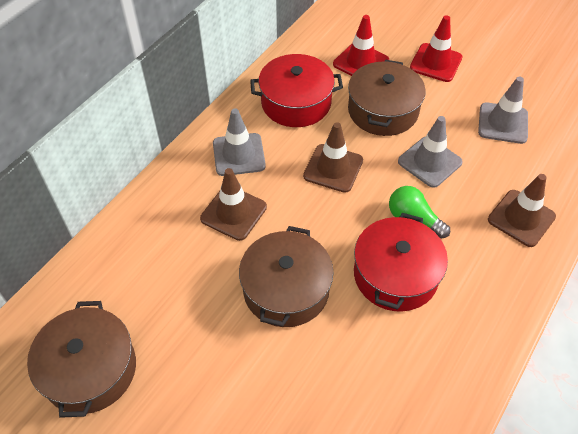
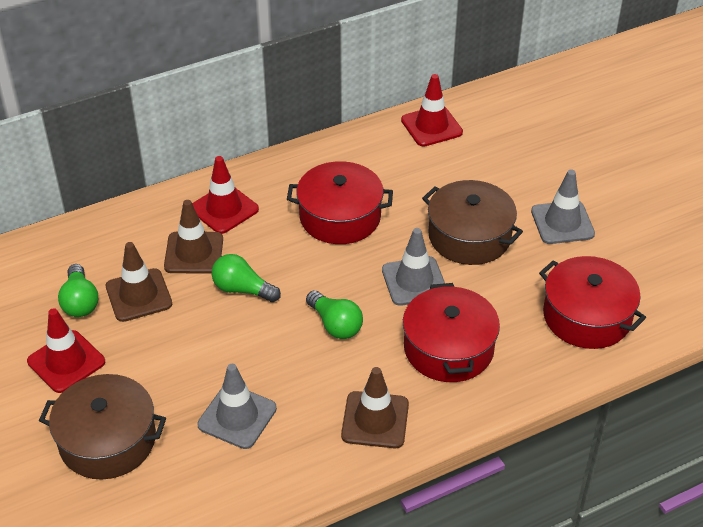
brown pot: 3 -> 2
green light bulb: 1 -> 3
red pot: 2 -> 3
red traffic cone: 2 -> 3

